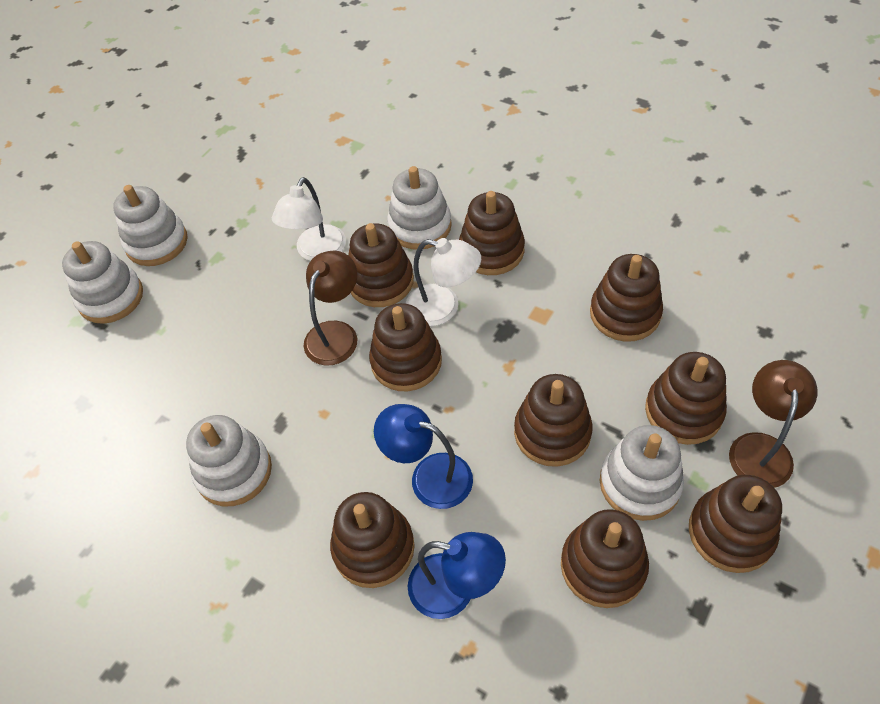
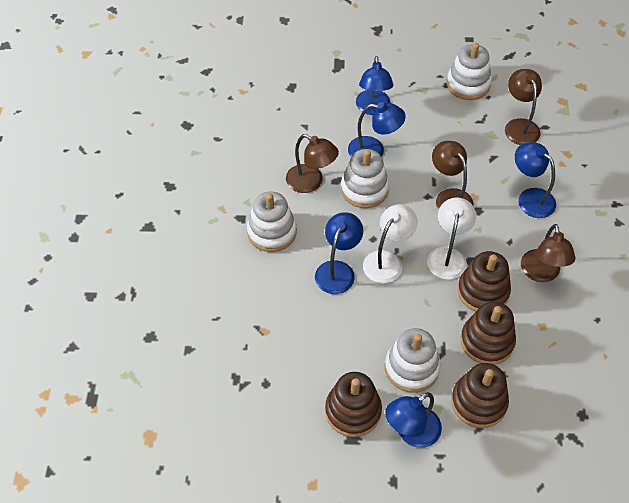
blue lamp: 2 -> 5
brown lamp: 2 -> 4
brown stacking toy: 9 -> 4
white stacking toy: 5 -> 4

